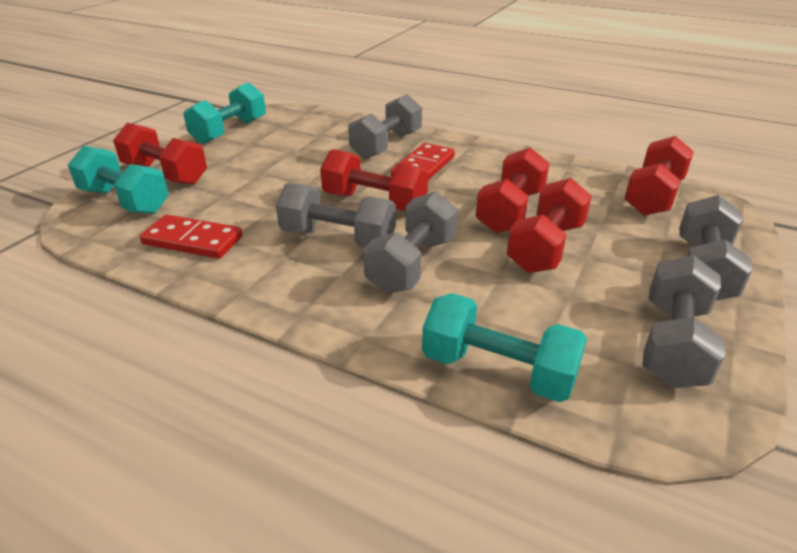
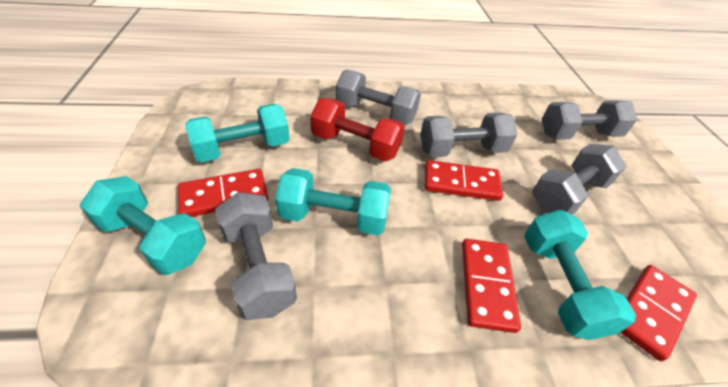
red domino: 2 -> 4
red dumbbell: 5 -> 1
turquoise dumbbell: 3 -> 4

